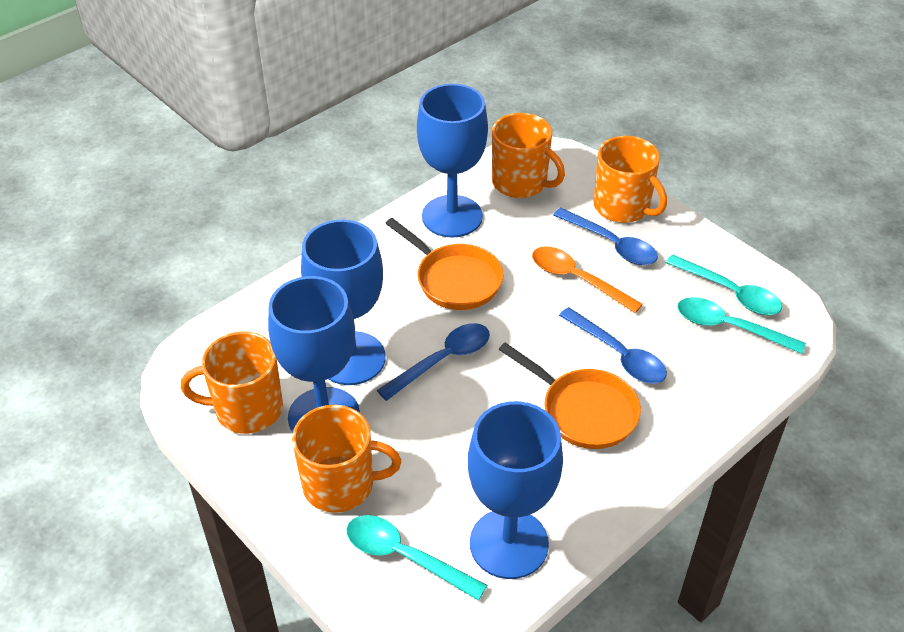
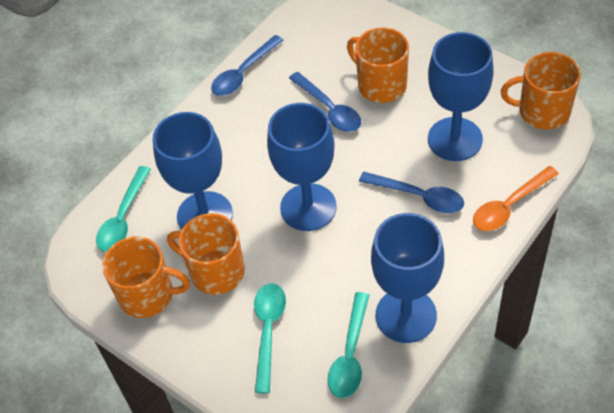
orange pan: 2 -> 0

